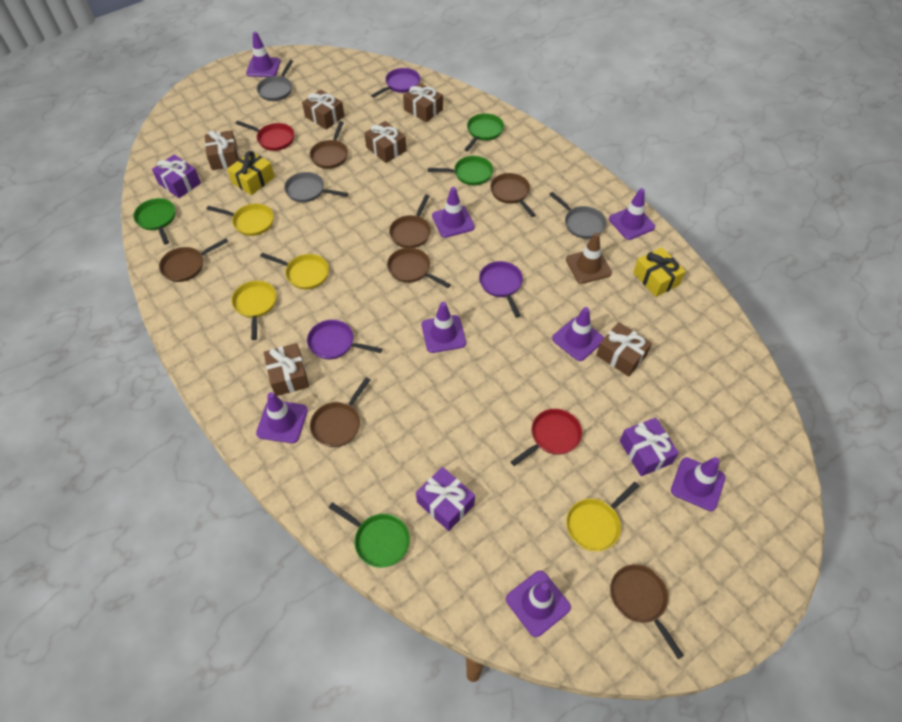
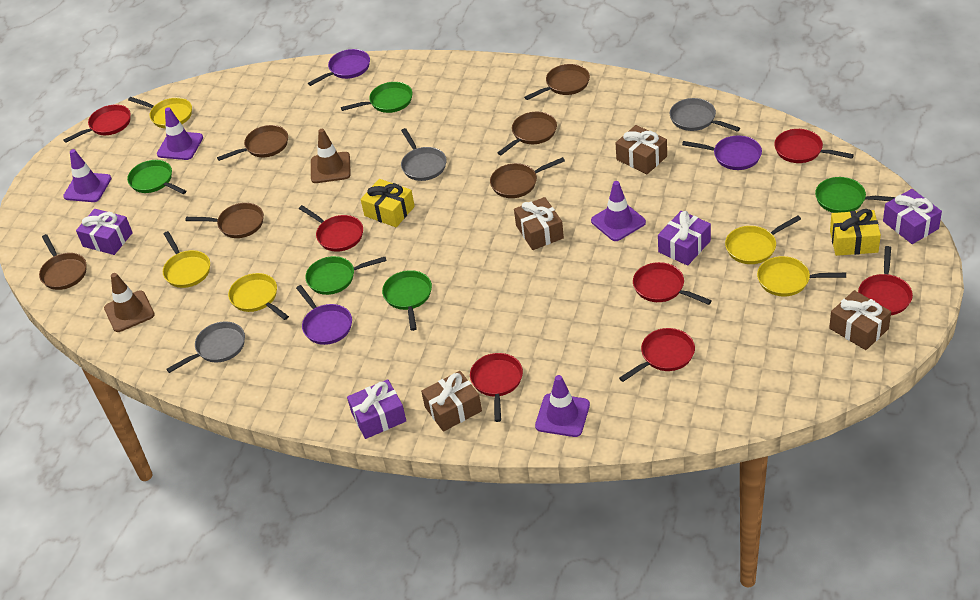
brown gift: 6 -> 4
brown pan: 7 -> 6
brown traffic cone: 1 -> 2
green pan: 4 -> 5
purple gift: 3 -> 4
purple traffic cone: 8 -> 4
red pan: 2 -> 7
yellow pan: 4 -> 5

